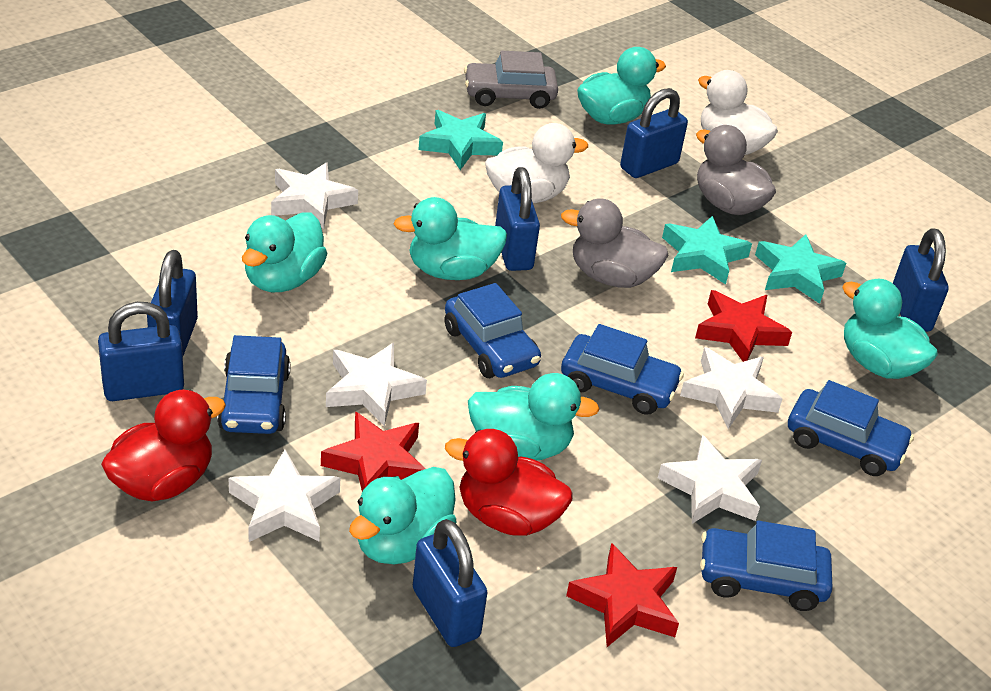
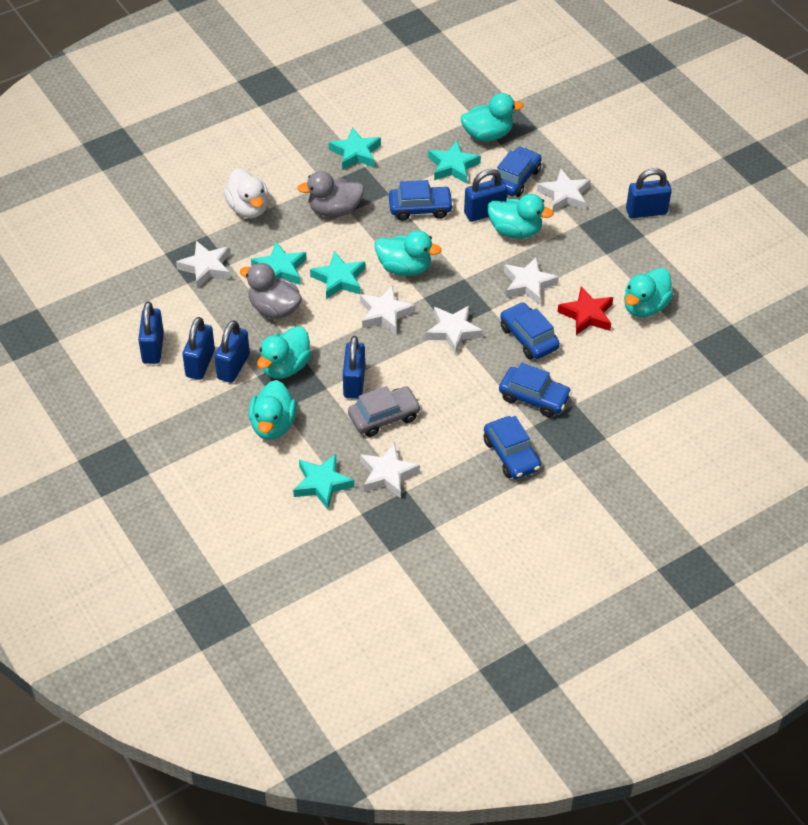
red duck: 2 -> 0
red star: 3 -> 1
turquoise star: 3 -> 5
white duck: 2 -> 1
white star: 5 -> 6

